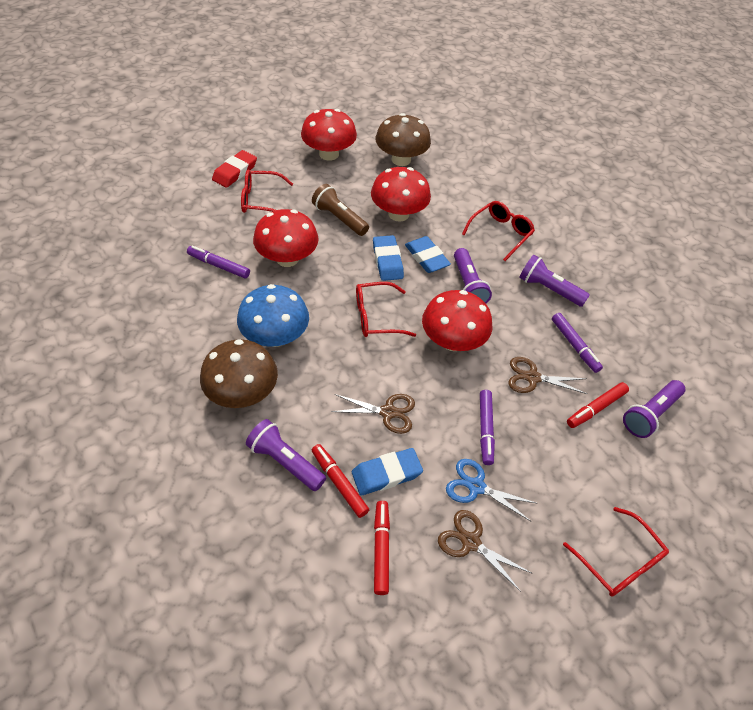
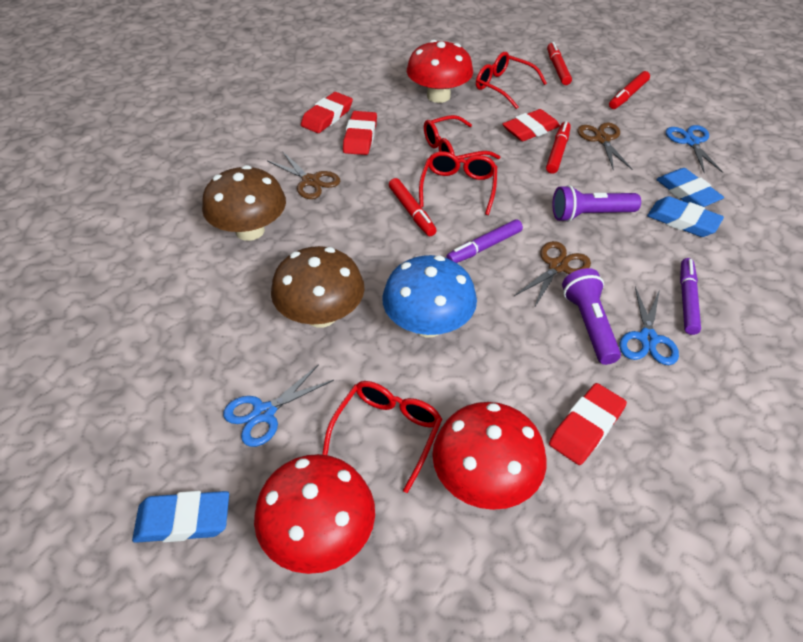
blue scissors: 1 -> 3
brown flashlight: 1 -> 0
purple flashlight: 4 -> 2
purple marker: 3 -> 2
red eraser: 1 -> 4
red marker: 3 -> 4
red mushroom: 4 -> 3

